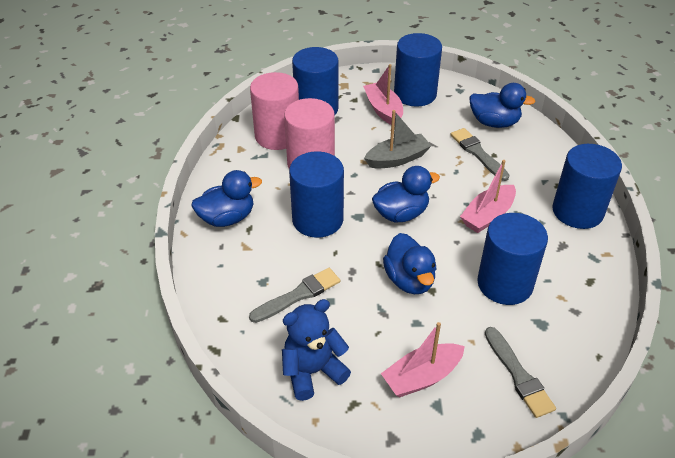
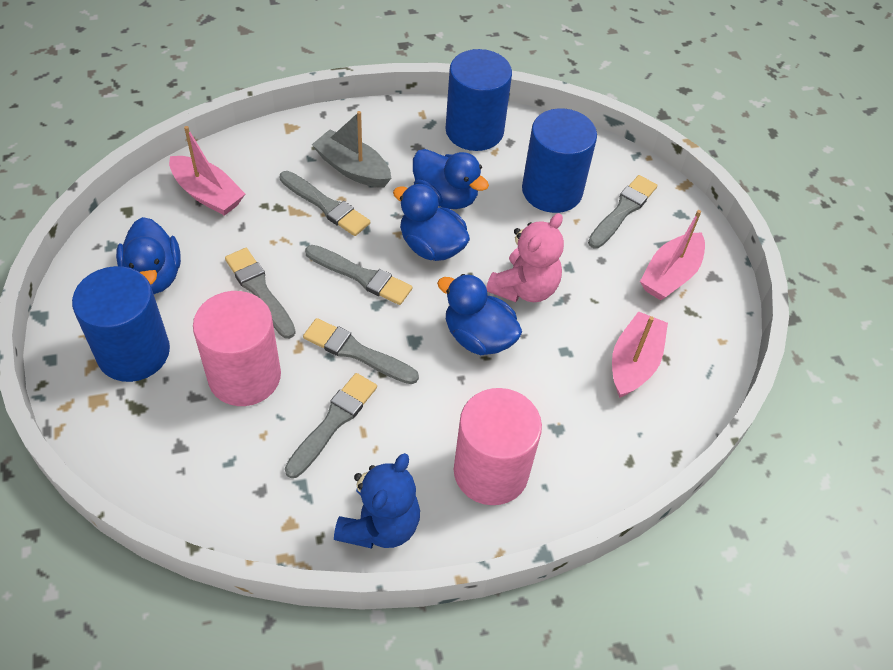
blue cylinder: 5 -> 3
grey brush: 3 -> 6
pink teddy bear: 0 -> 1

